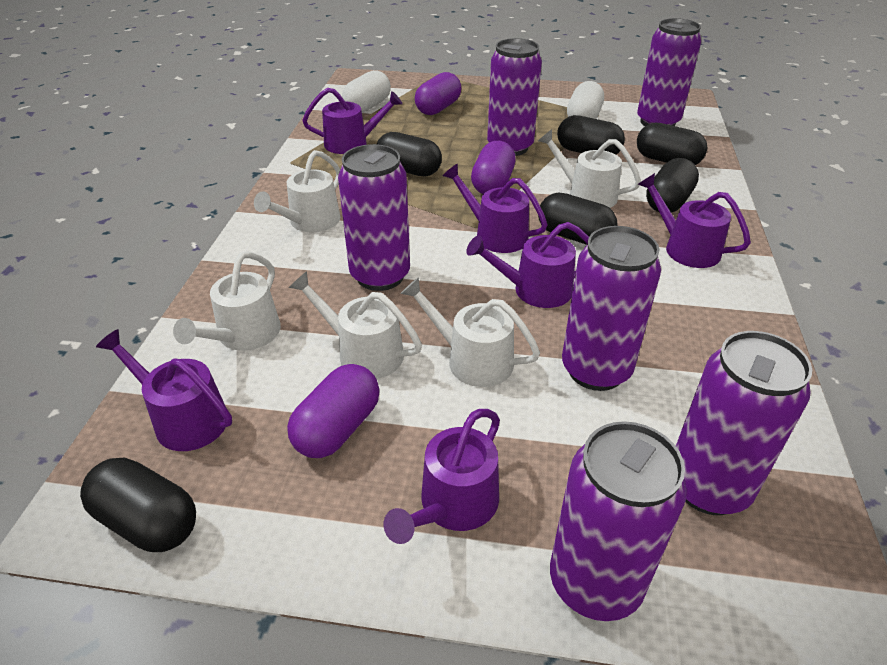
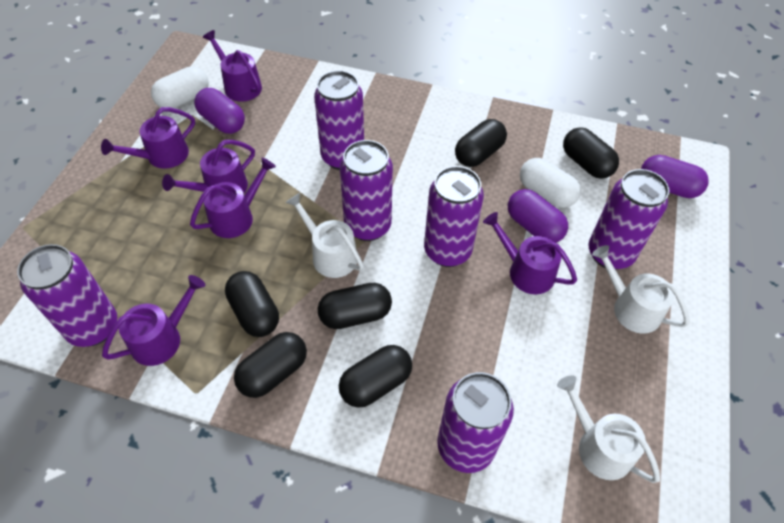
white watering can: 5 -> 3

